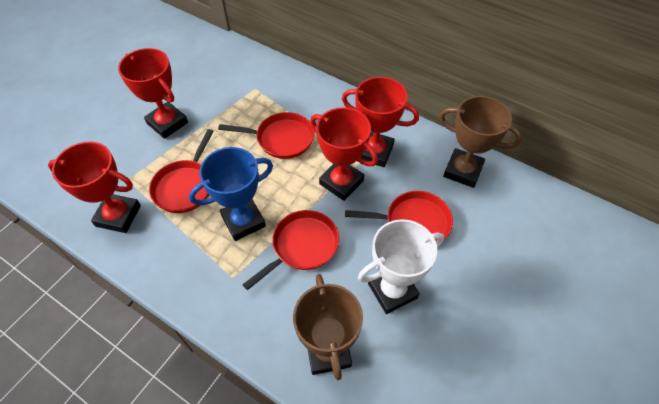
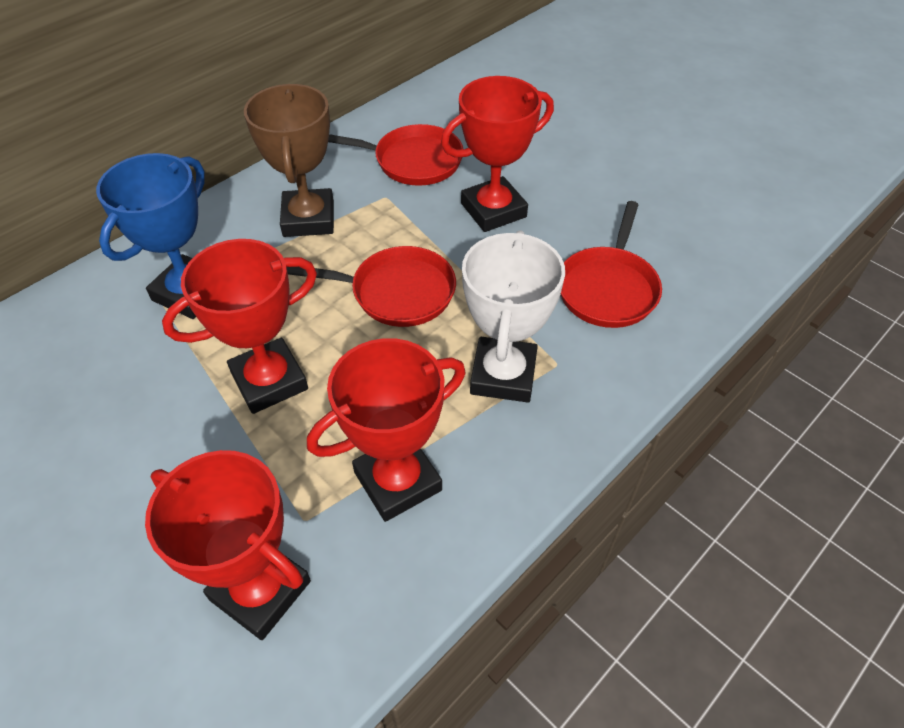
brown trophy: 2 -> 1
red pan: 4 -> 3

